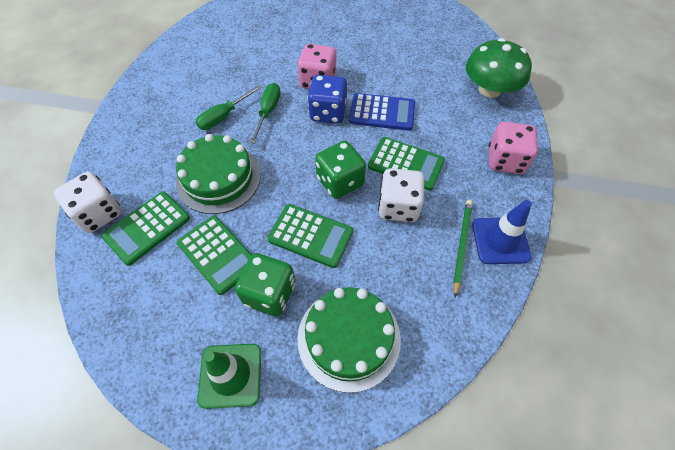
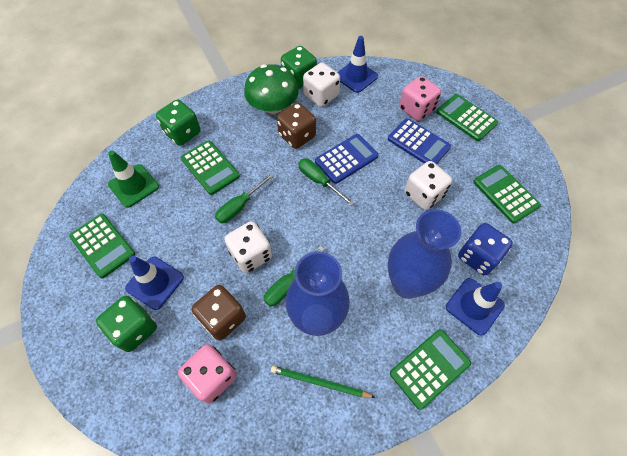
blue calculator: 1 -> 2
blue traffic cone: 1 -> 3
blue vase: 0 -> 2
brown dice: 0 -> 2
green cake: 2 -> 0
green calculator: 4 -> 5
green dice: 2 -> 3
green screwdriver: 2 -> 3
white dice: 2 -> 3

